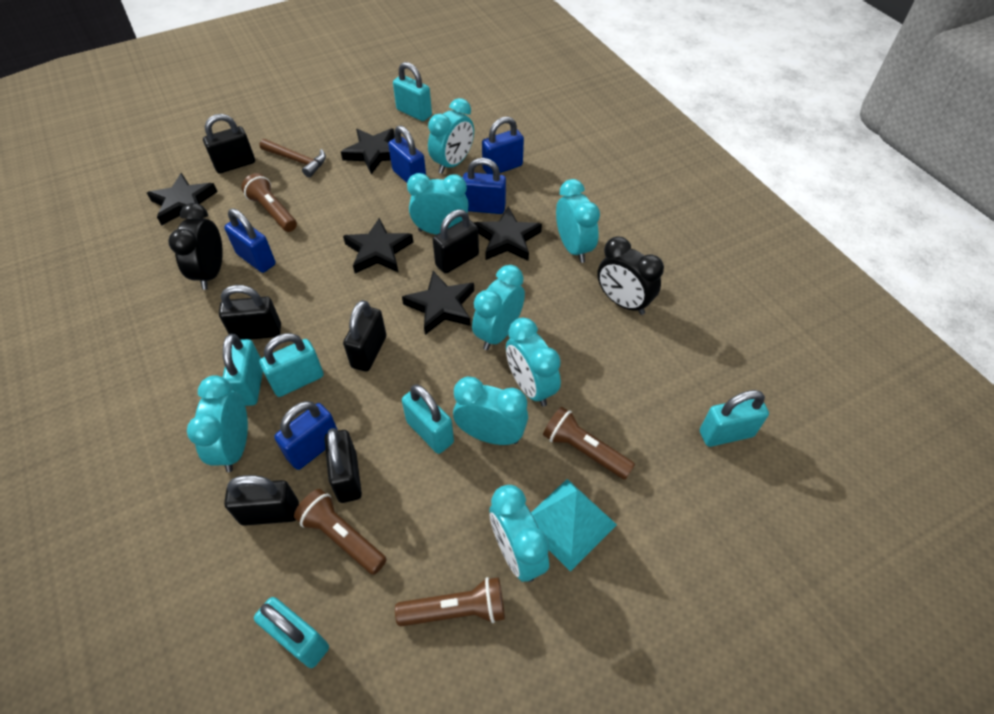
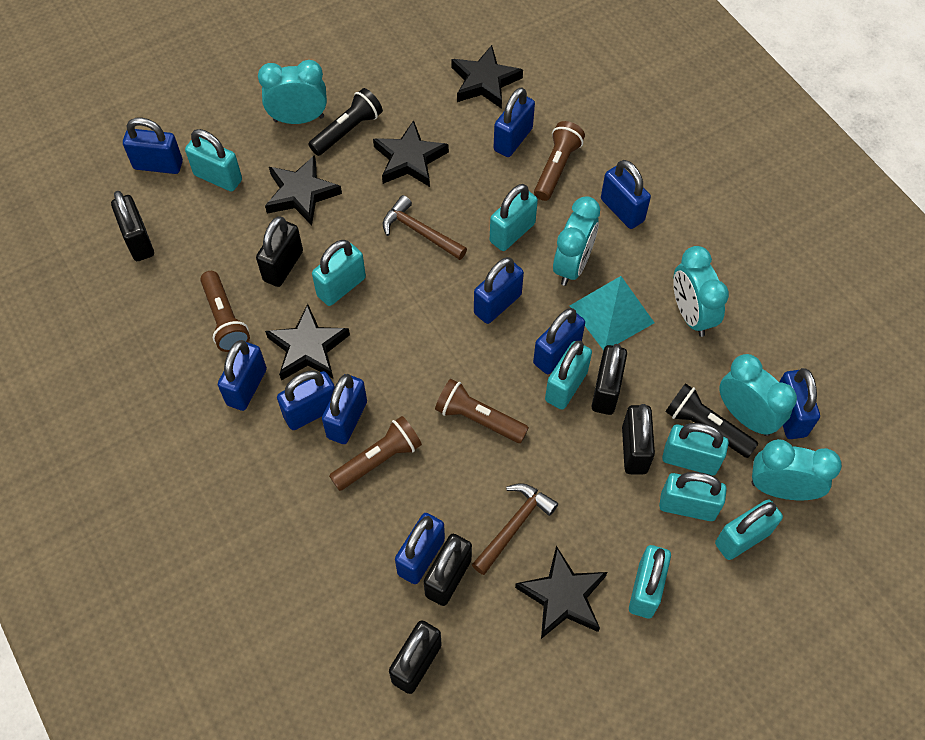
black clock: 2 -> 0
black flashlight: 0 -> 2
blue padlock: 5 -> 10
brown hammer: 1 -> 2
turquoise clock: 8 -> 5
turquoise padlock: 6 -> 8

